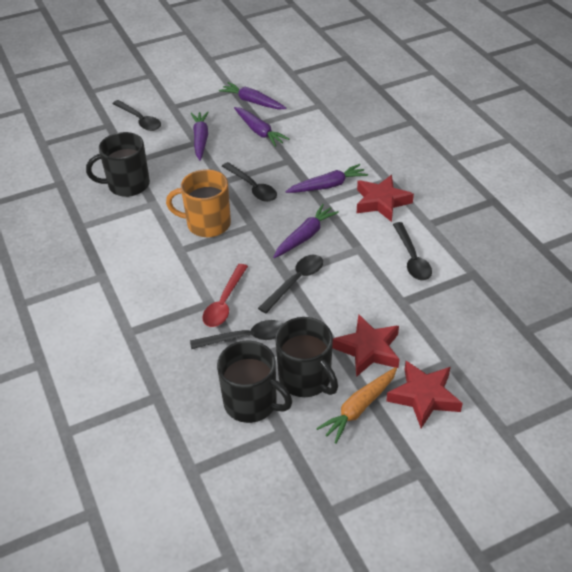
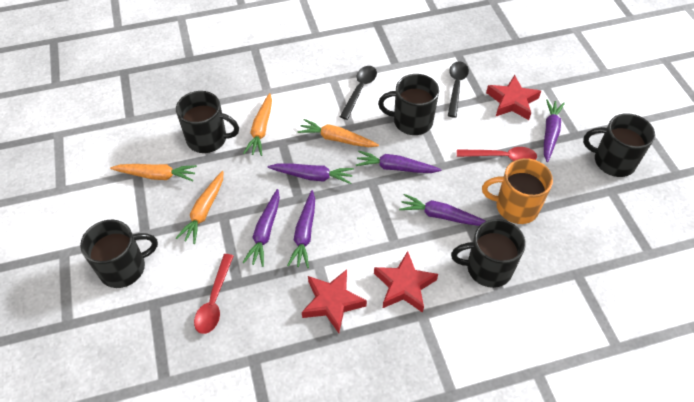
black mug: 3 -> 5
black spoon: 5 -> 2
orange carrot: 1 -> 4
purple carrot: 5 -> 6
red spoon: 1 -> 2

